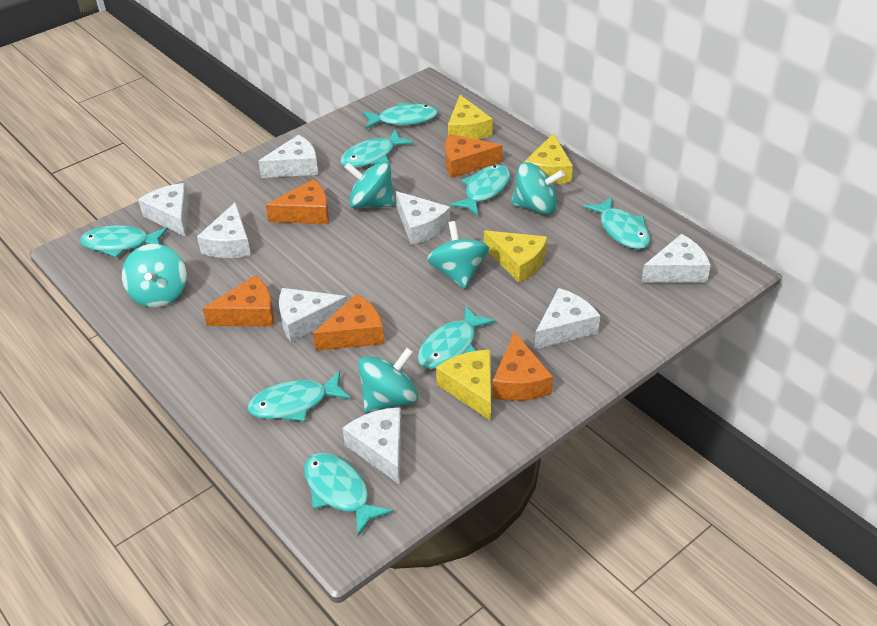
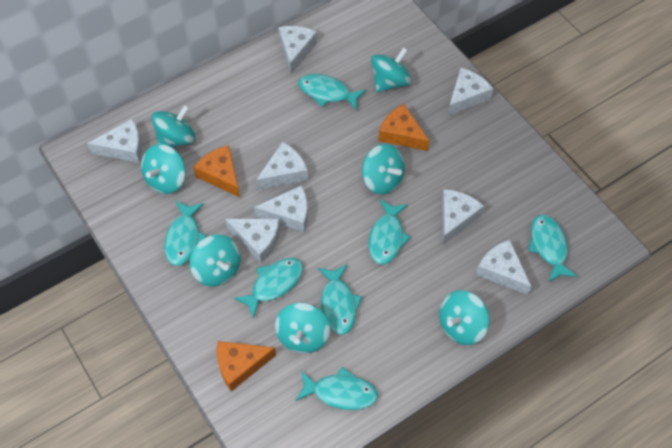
orange cheese: 5 -> 3
turquoise fish: 8 -> 7
turquoise spinning top: 5 -> 7
yellow cheese: 4 -> 0

